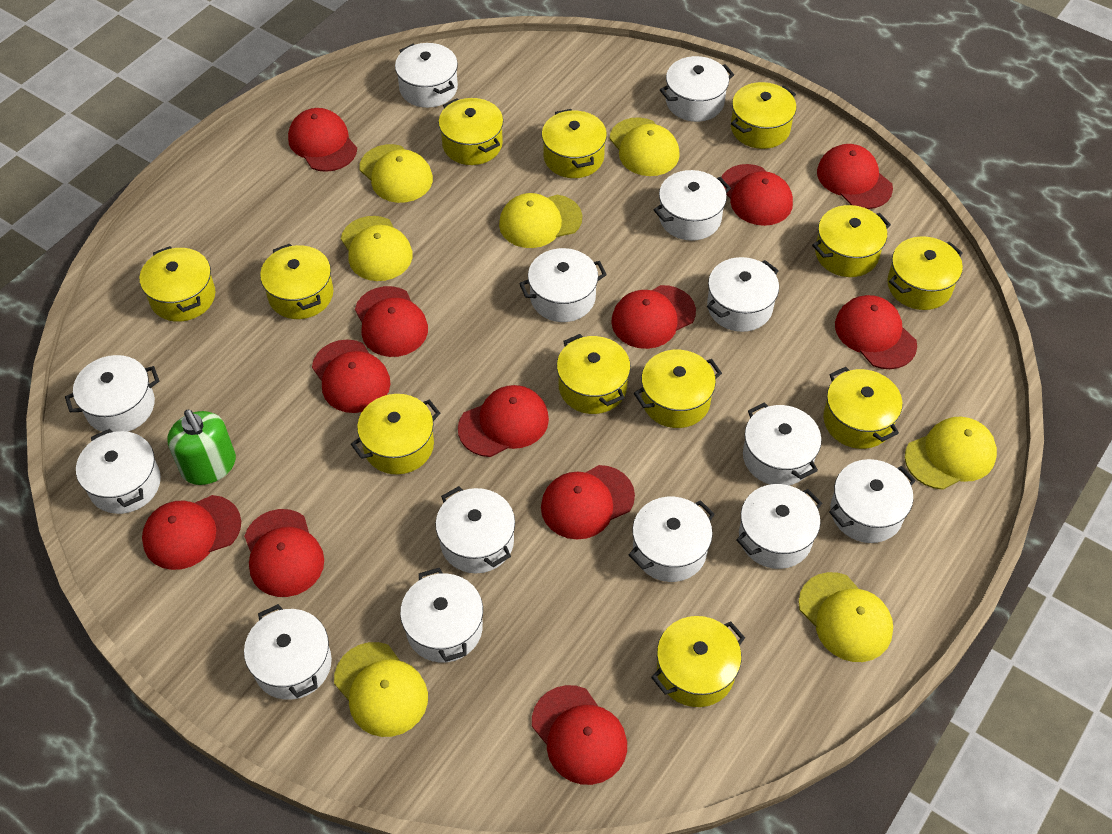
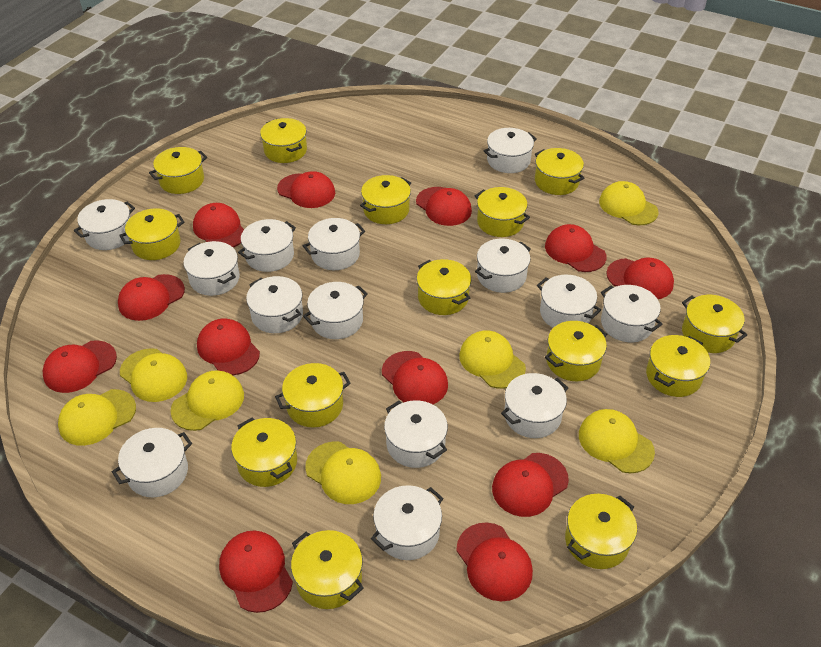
green soap dispenser: 1 -> 0
yellow pot: 12 -> 14

